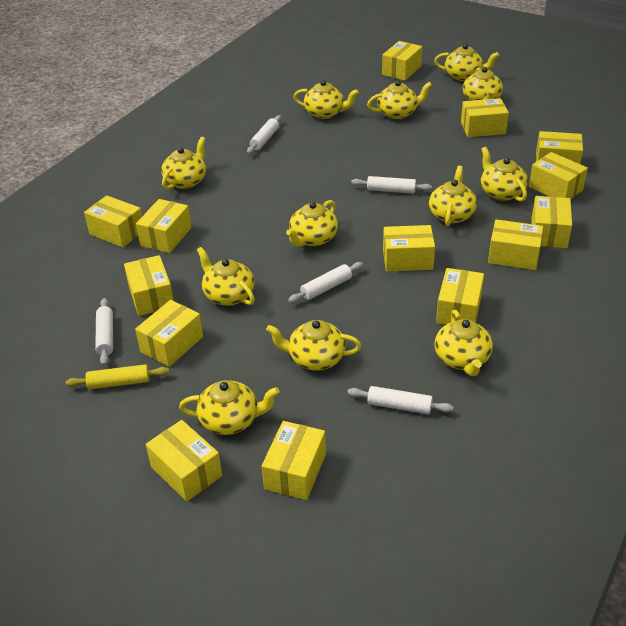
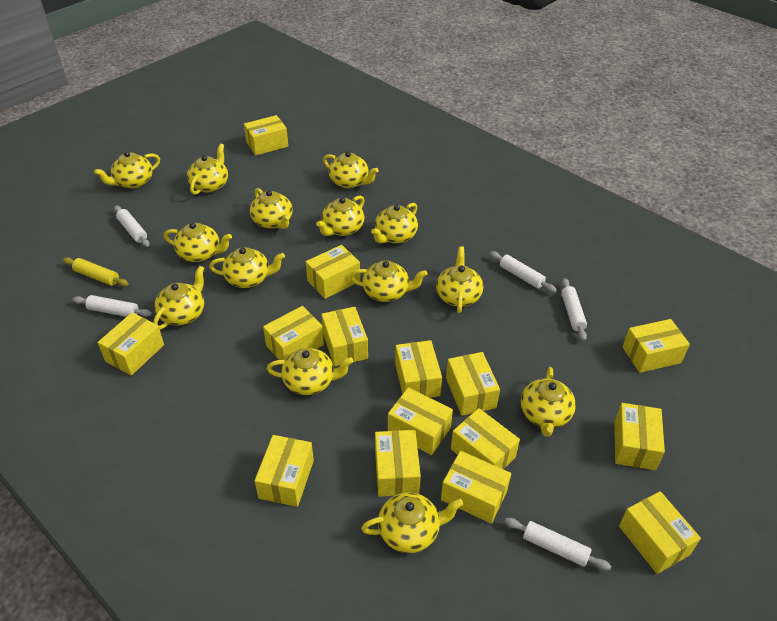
yellow box: 14 -> 15
yellow teapot: 12 -> 14

